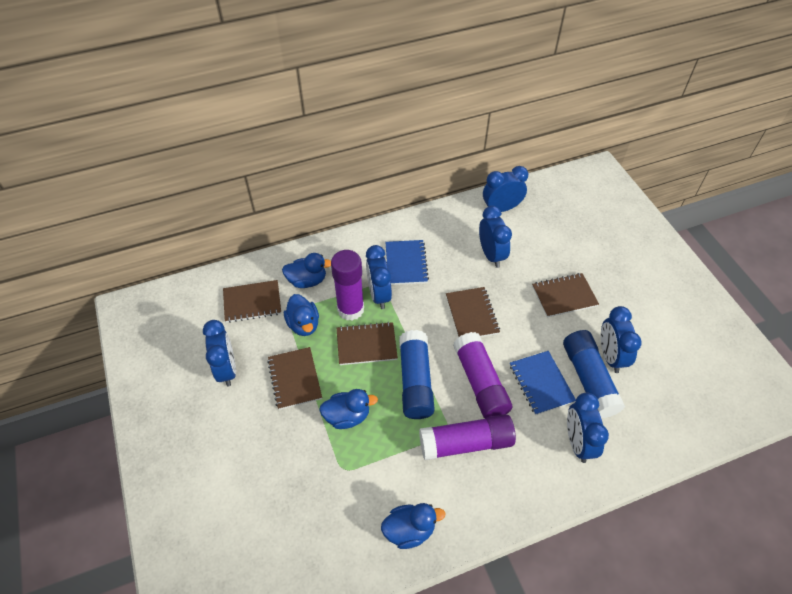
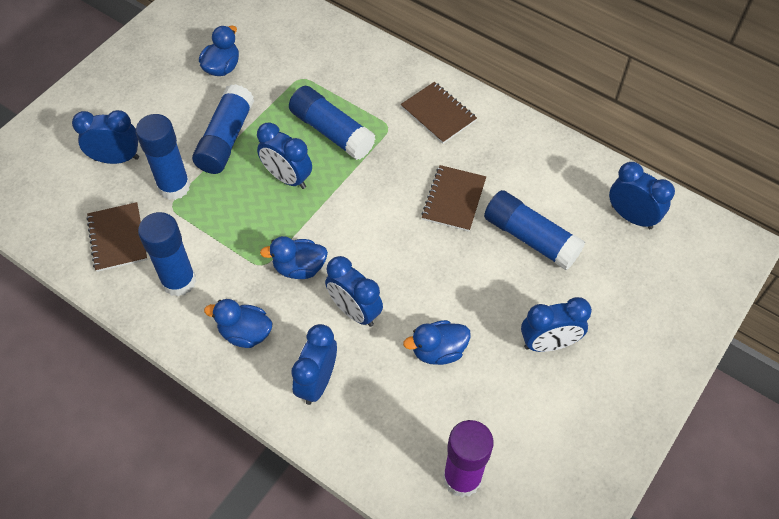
blue glue stick: 2 -> 5
blue notebook: 2 -> 0
brown notebook: 5 -> 3
purple glue stick: 3 -> 1

